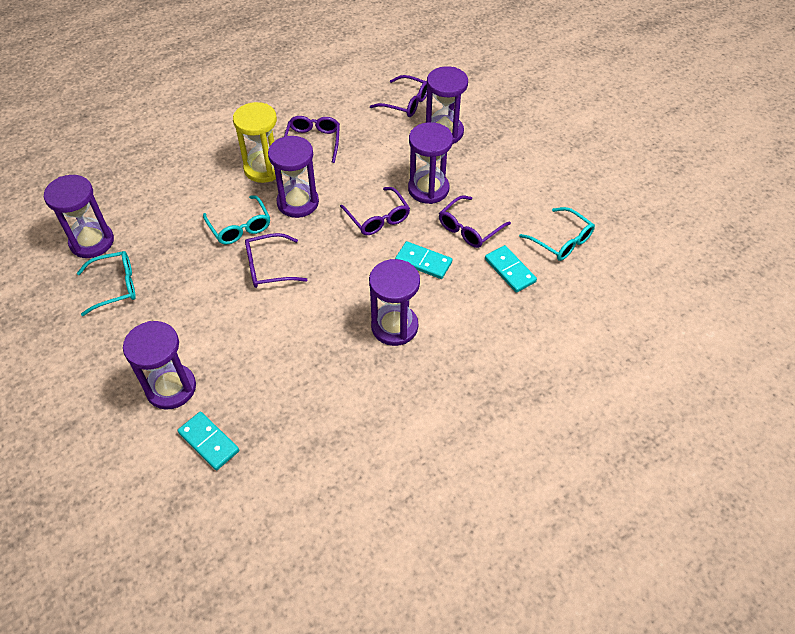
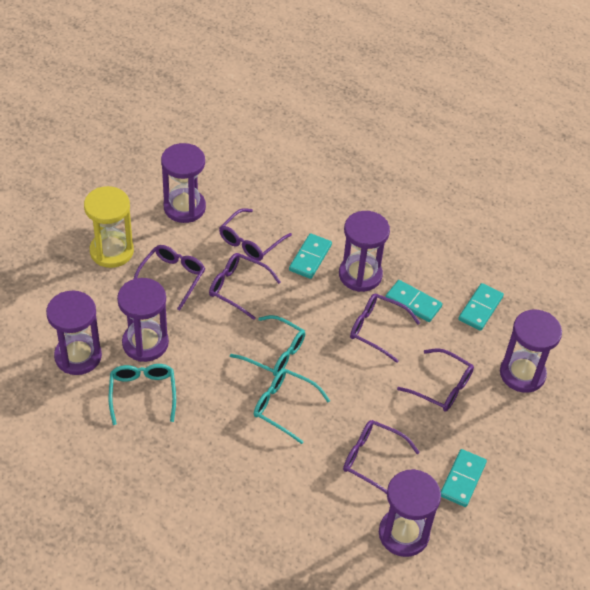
purple glasses: 5 -> 6
turquoise domino: 3 -> 4

